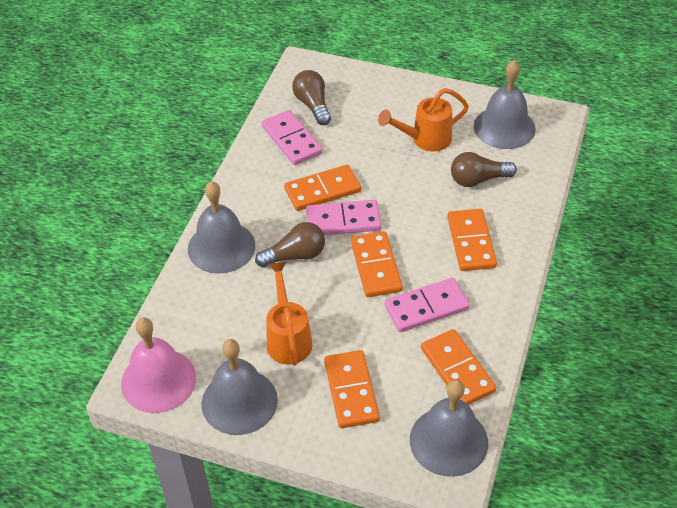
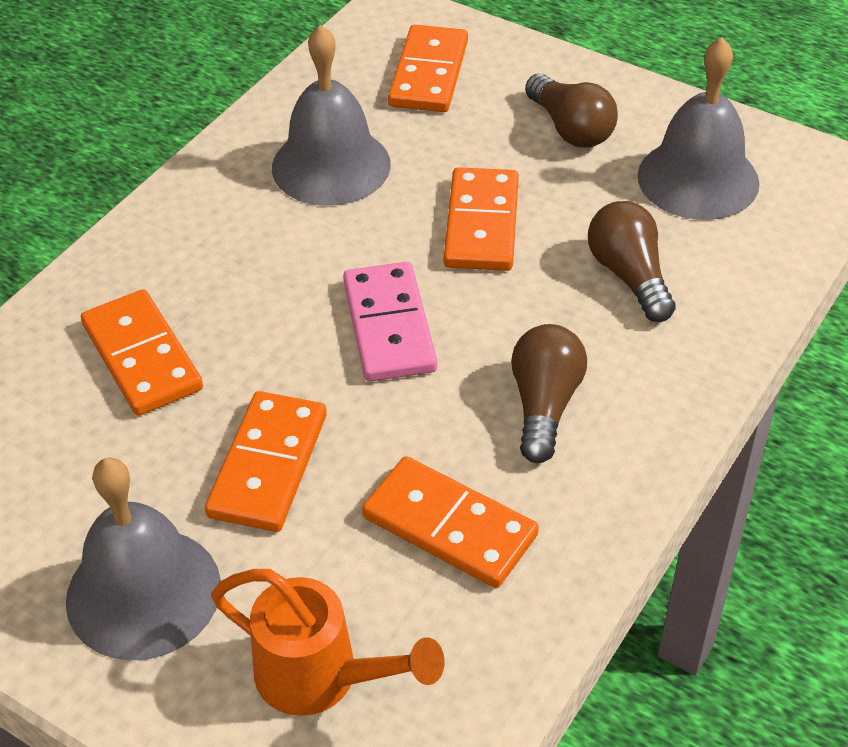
grey bell: 4 -> 3
orange watering can: 2 -> 1
pink bell: 1 -> 0
pink domino: 3 -> 1

